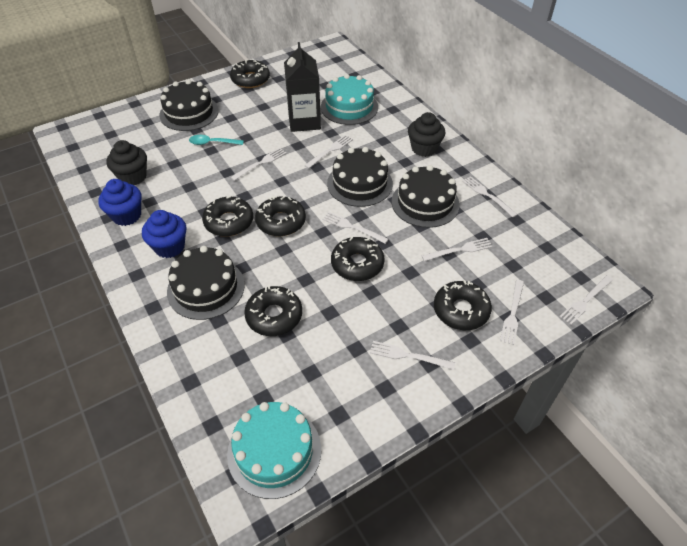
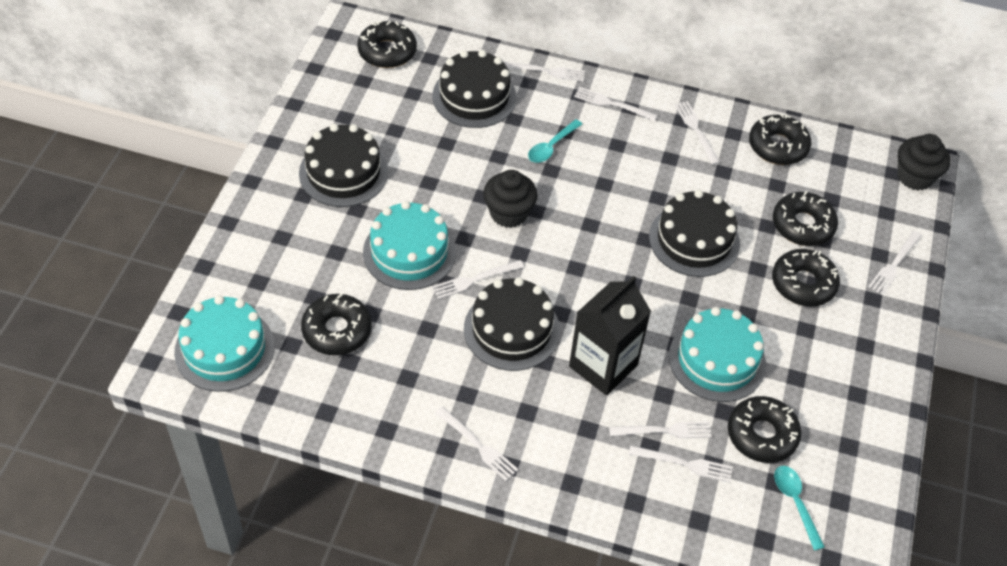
blue cupcake: 2 -> 0
turquoise cake: 2 -> 3
turquoise spoon: 1 -> 2

